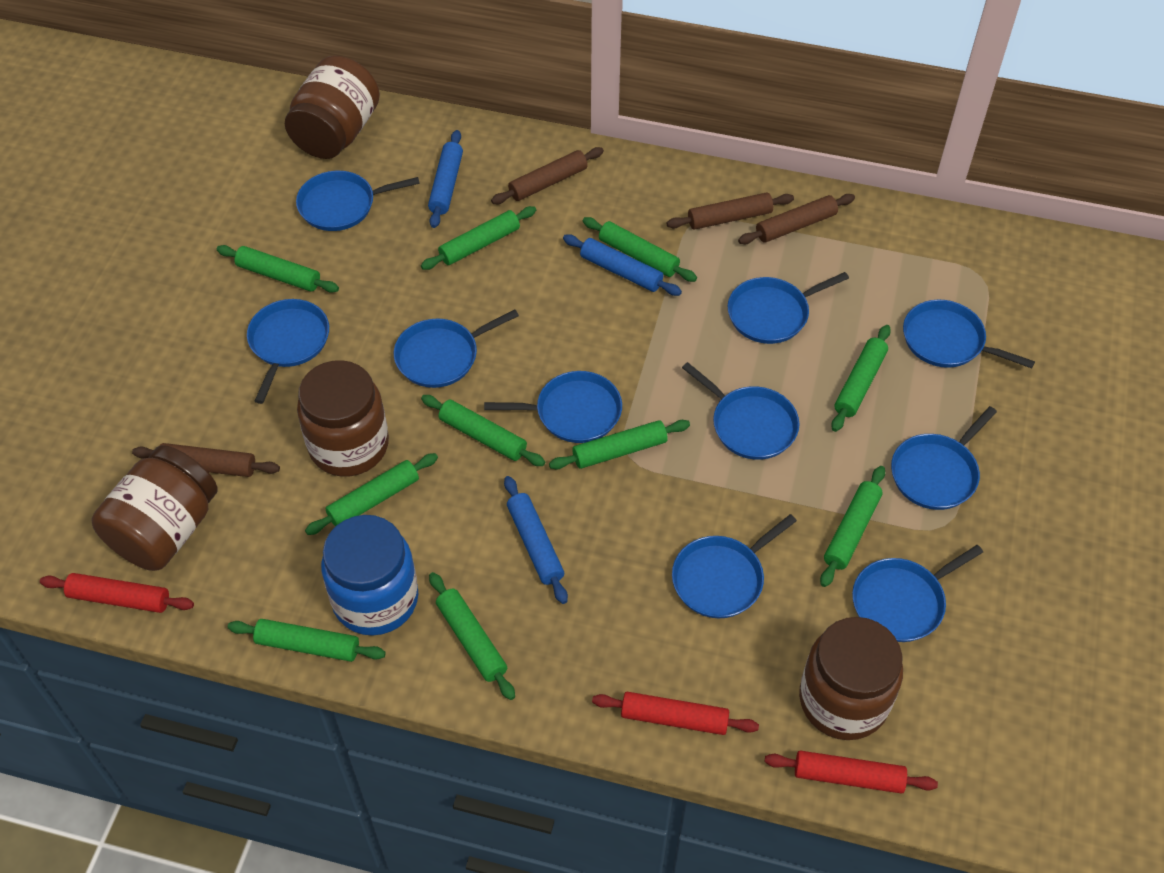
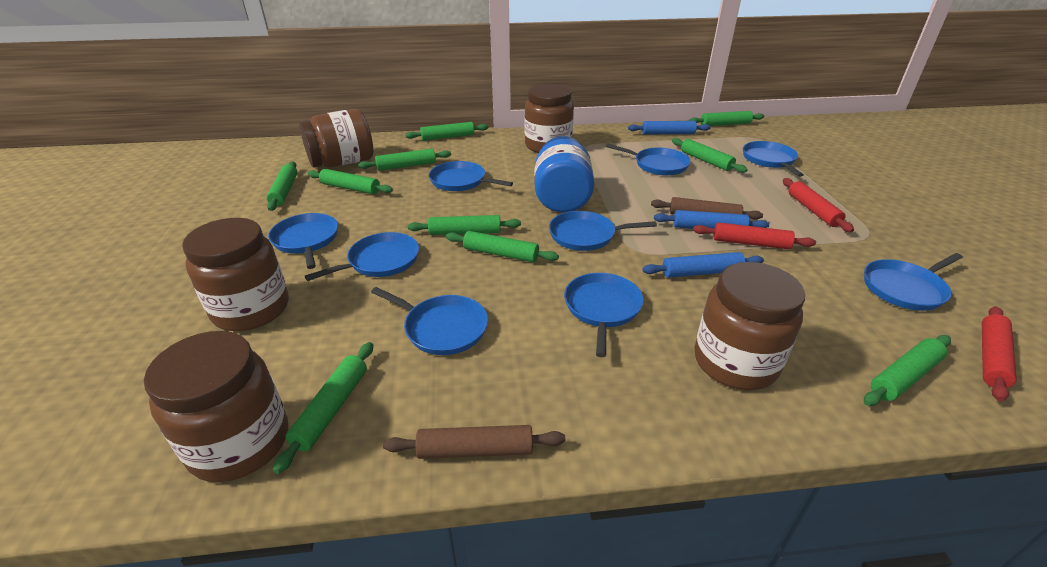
blue pan: 10 -> 9
brown jar: 4 -> 5
brown rolling pin: 4 -> 2

